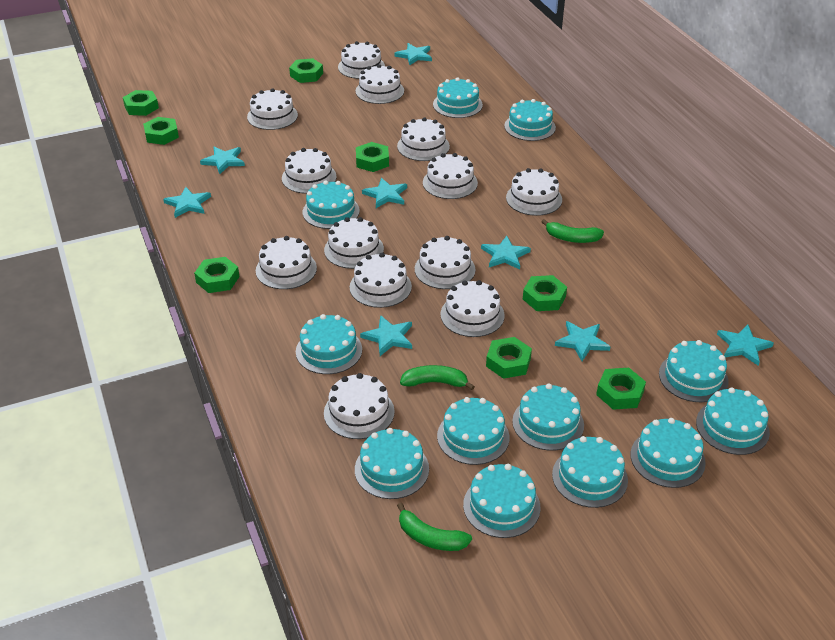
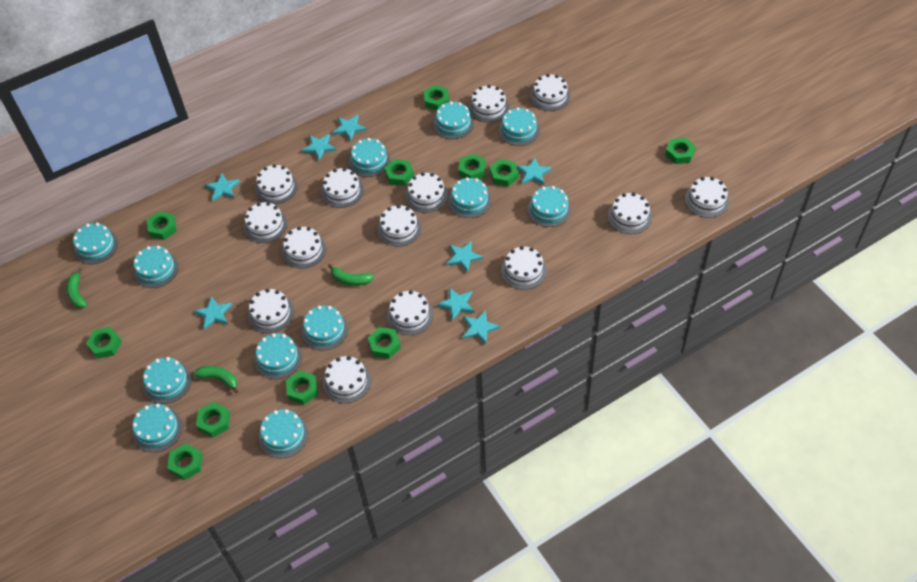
green nut: 8 -> 11
white cake: 13 -> 14

